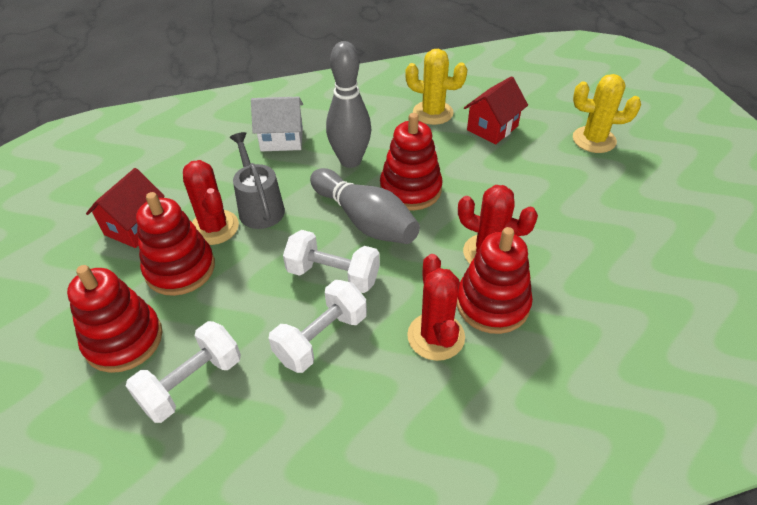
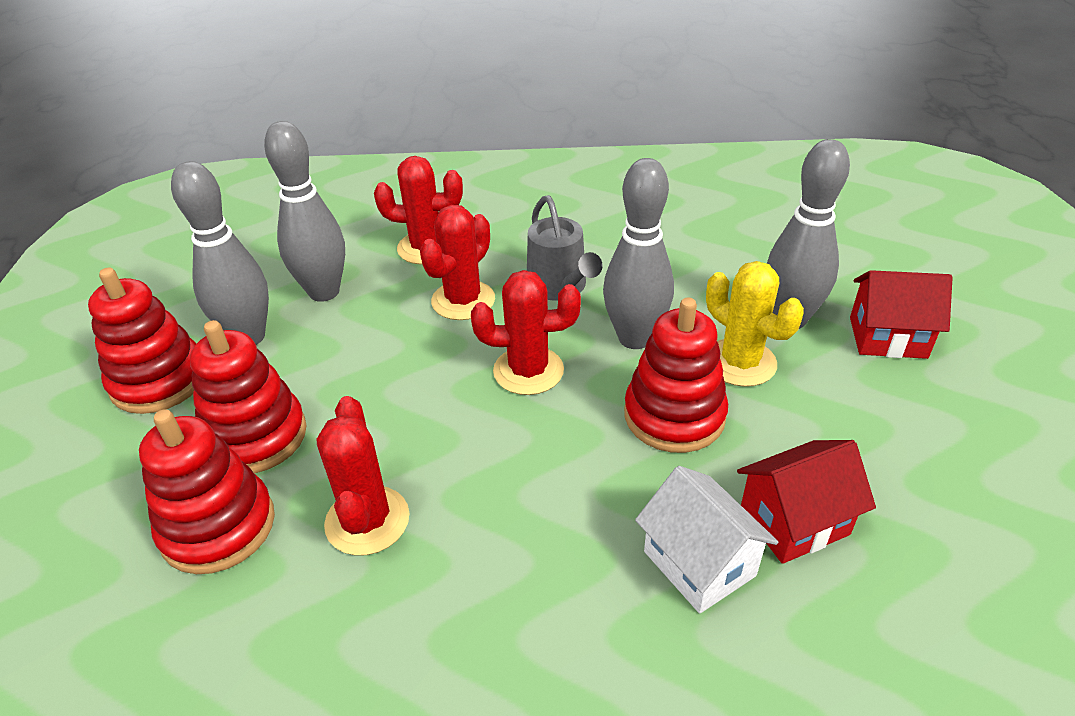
grey bowling pin: 2 -> 4
red cactus: 3 -> 4
white dumbbell: 3 -> 0
yellow cactus: 2 -> 1

